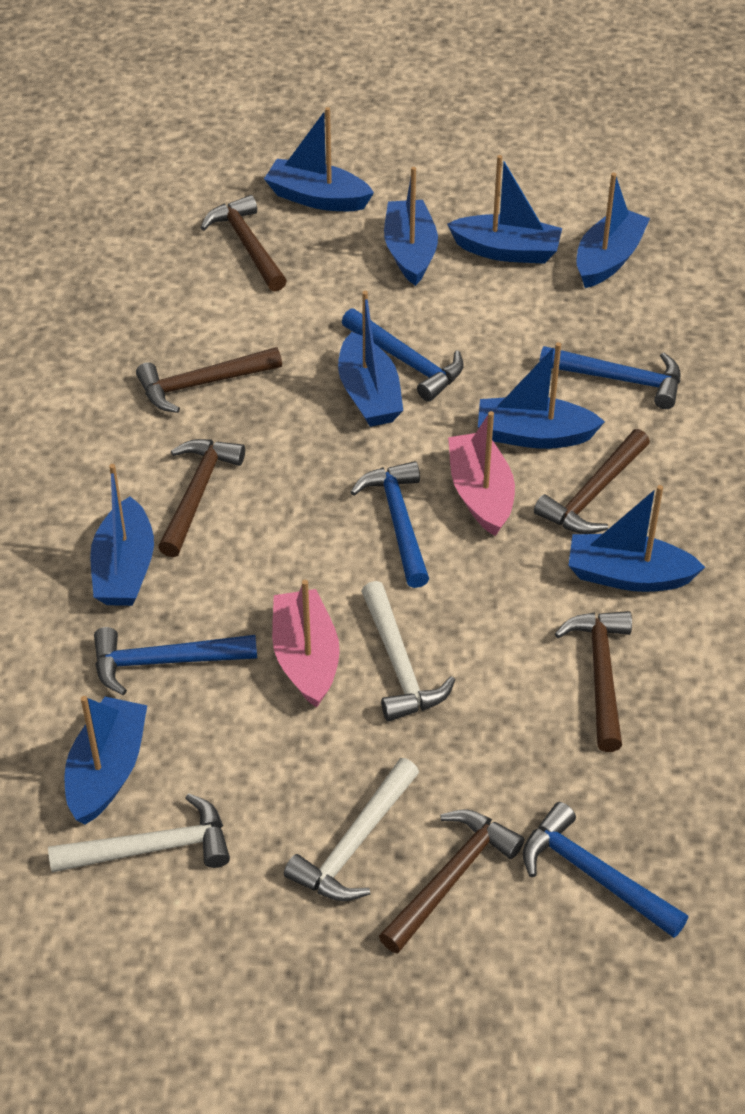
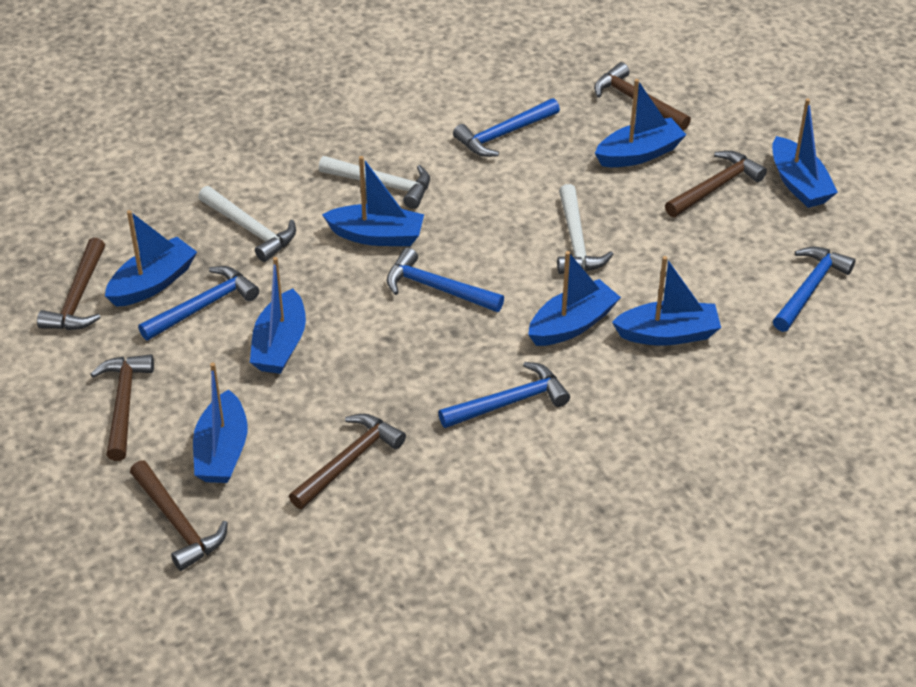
blue boat: 9 -> 8
pink boat: 2 -> 0

